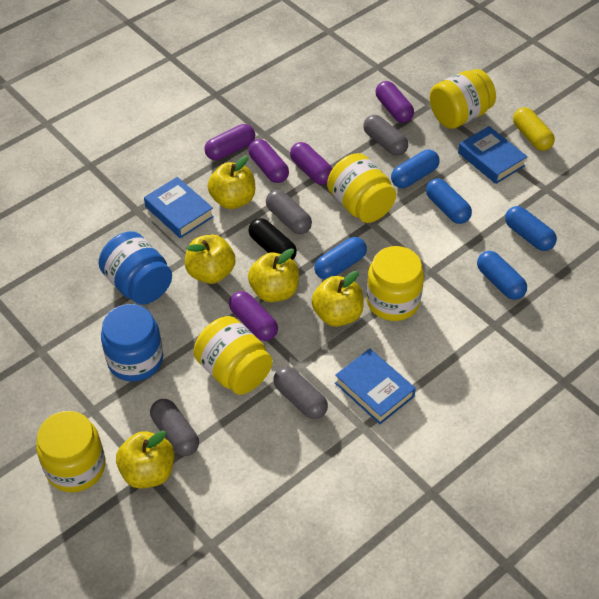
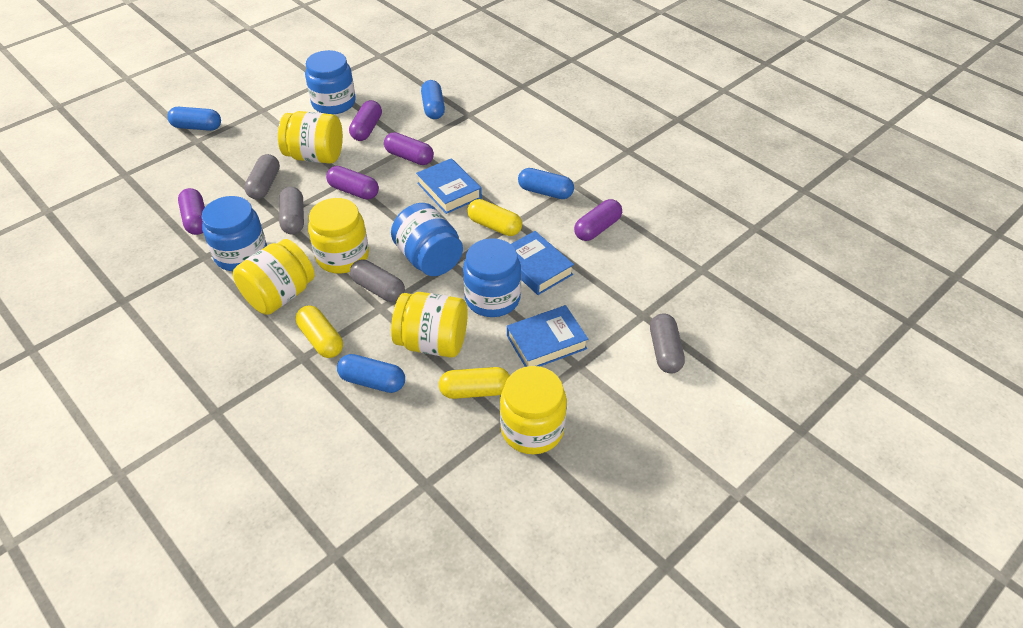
black capsule: 1 -> 0
blue capsule: 5 -> 4
blue jar: 2 -> 4
yellow apple: 5 -> 0
yellow capsule: 1 -> 3

